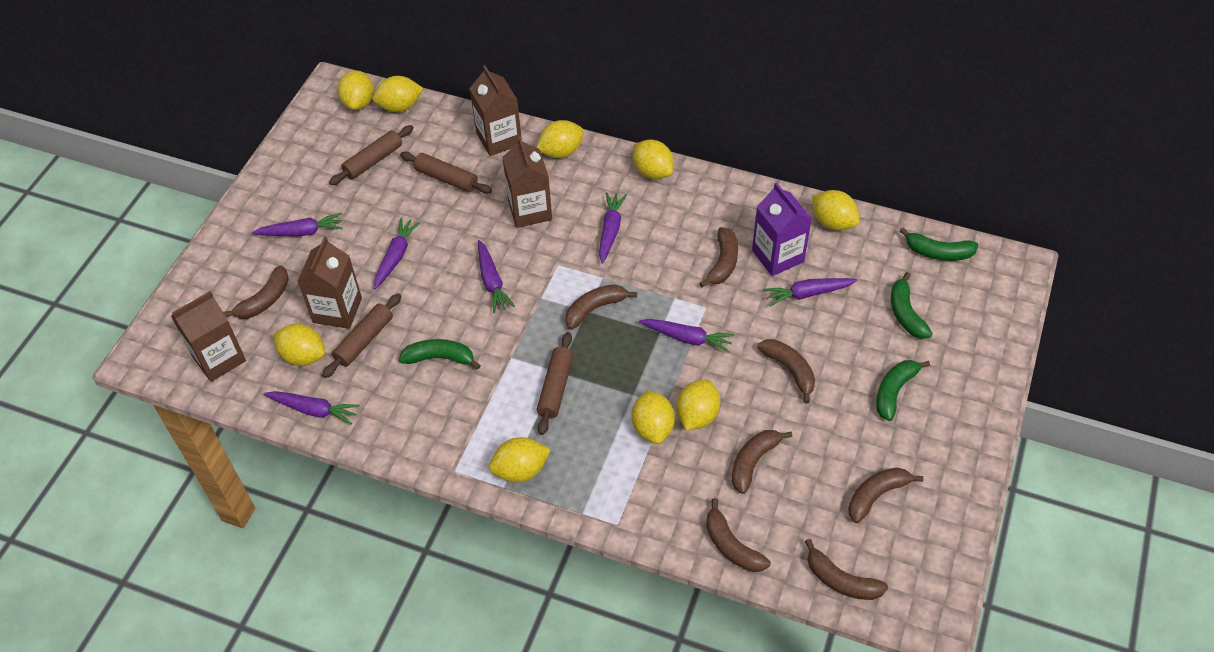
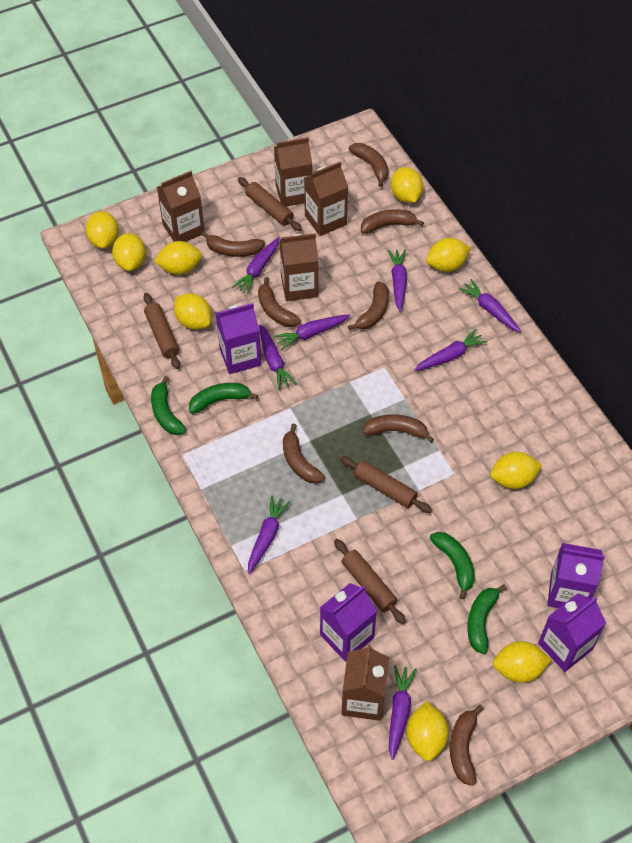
brown carton: 4 -> 5
purple carrot: 7 -> 8
purple carton: 1 -> 4

